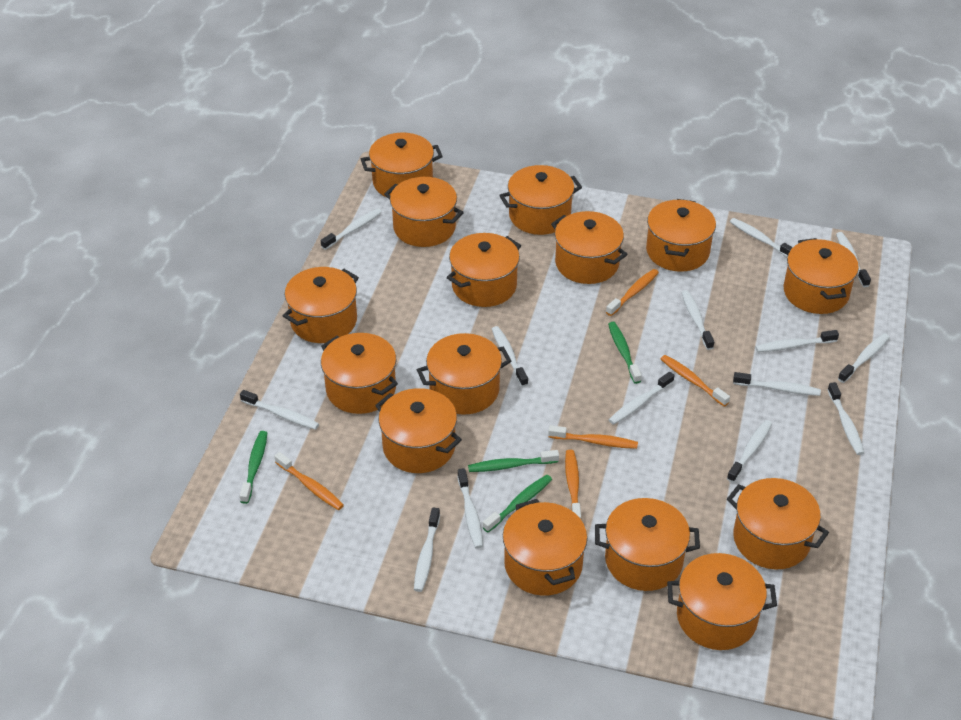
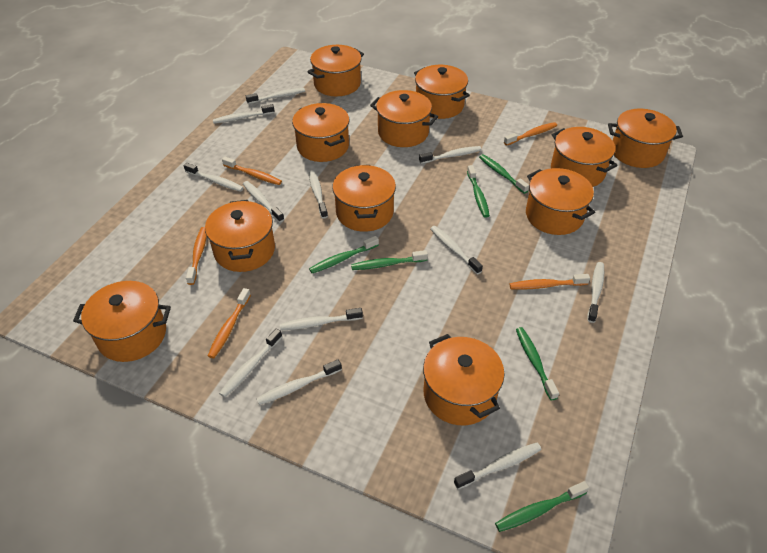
green toothbrush: 4 -> 6
orange pot: 15 -> 11
white toothbrush: 14 -> 12

